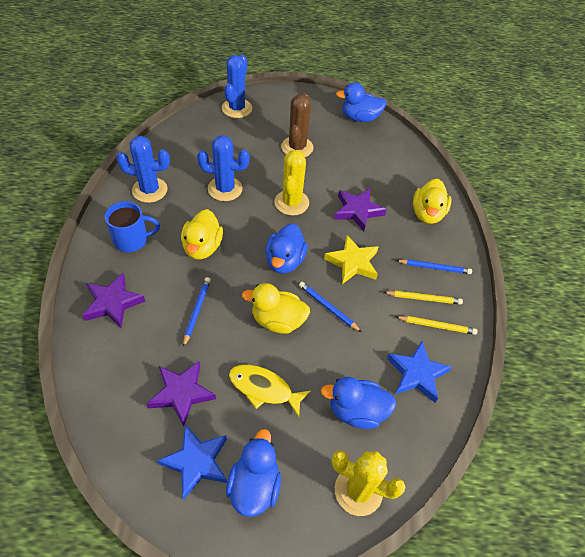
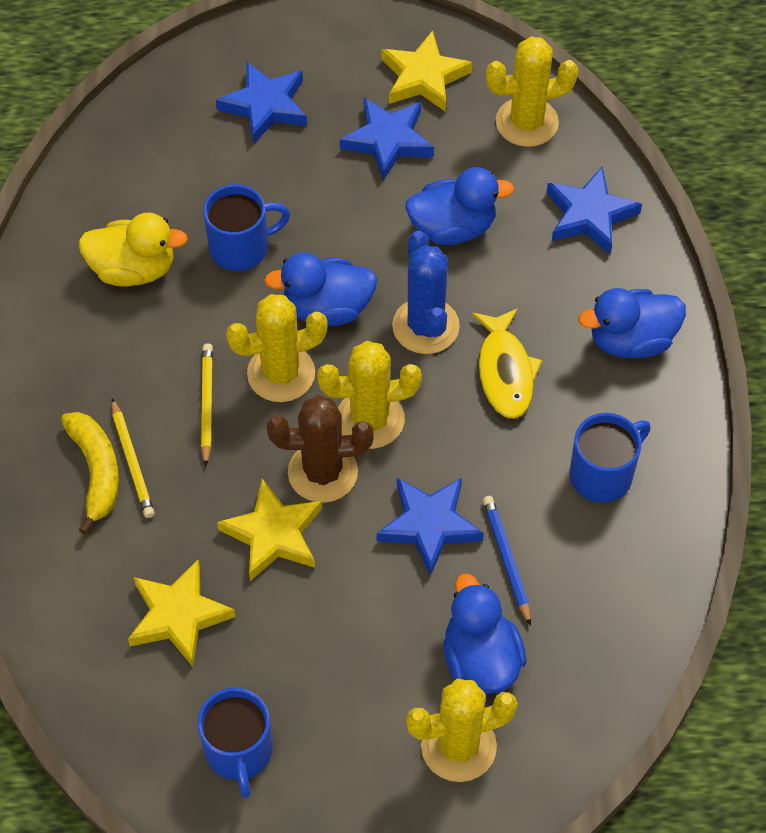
blue cactus: 3 -> 1
blue mug: 1 -> 3
blue pencil: 3 -> 1
blue star: 2 -> 4
purple star: 3 -> 0
yellow banana: 0 -> 1
yellow cactus: 2 -> 4
yellow duck: 3 -> 1
yellow star: 1 -> 3

